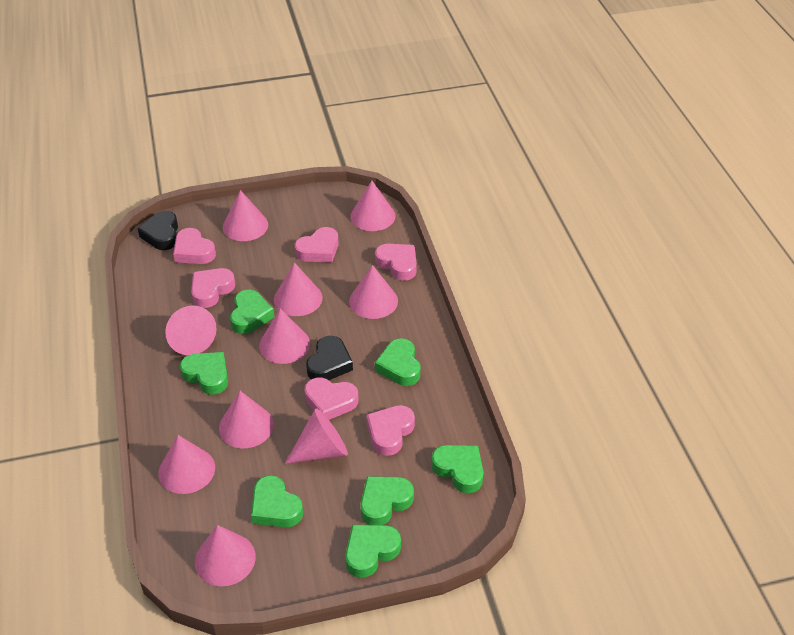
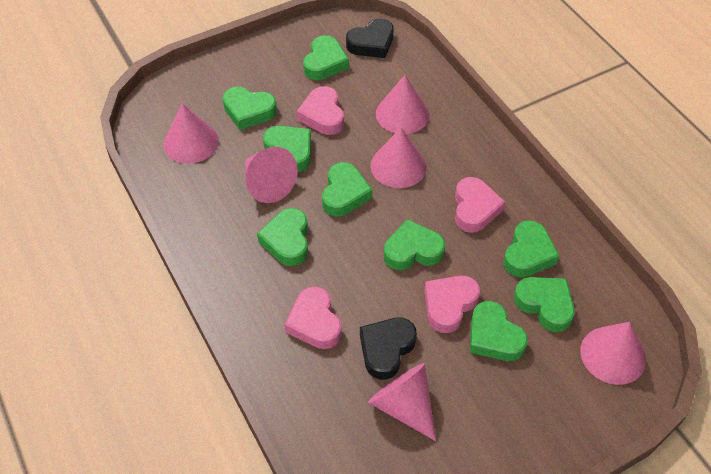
green heart: 7 -> 9
pink cone: 10 -> 6
pink heart: 6 -> 4

